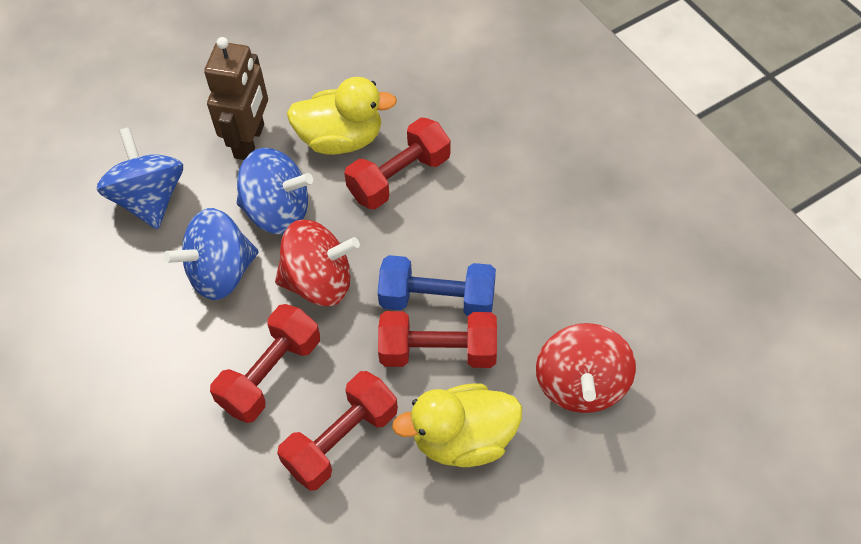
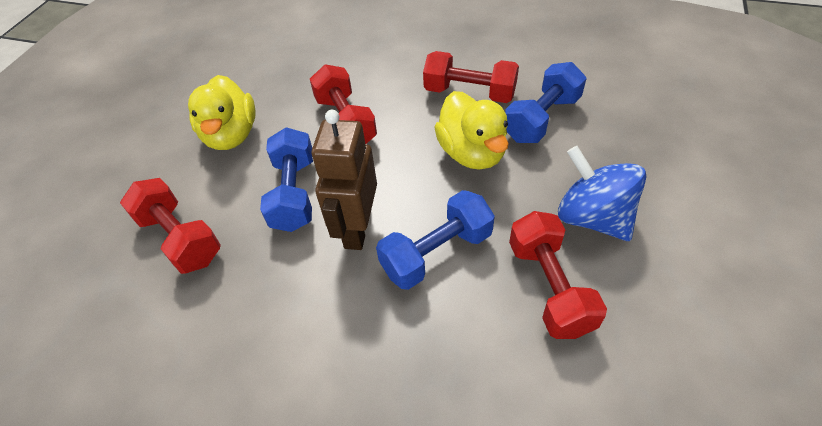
blue dumbbell: 1 -> 3
blue spinning top: 3 -> 1
red spinning top: 2 -> 0

